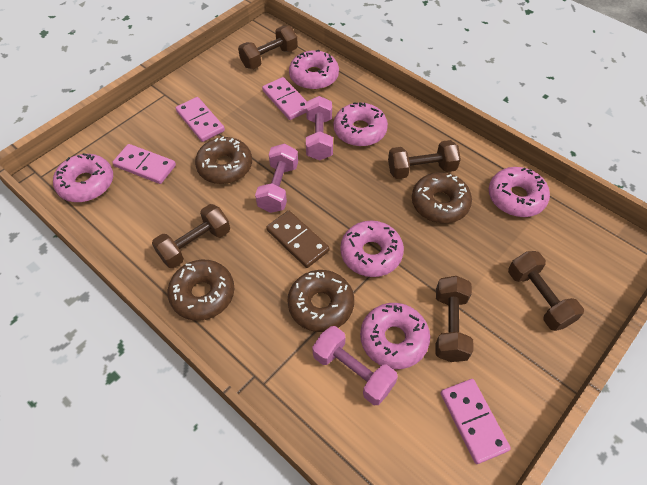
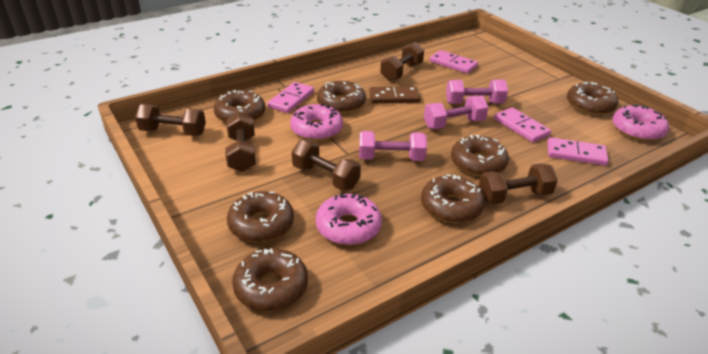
brown donut: 4 -> 7
pink donut: 6 -> 3

